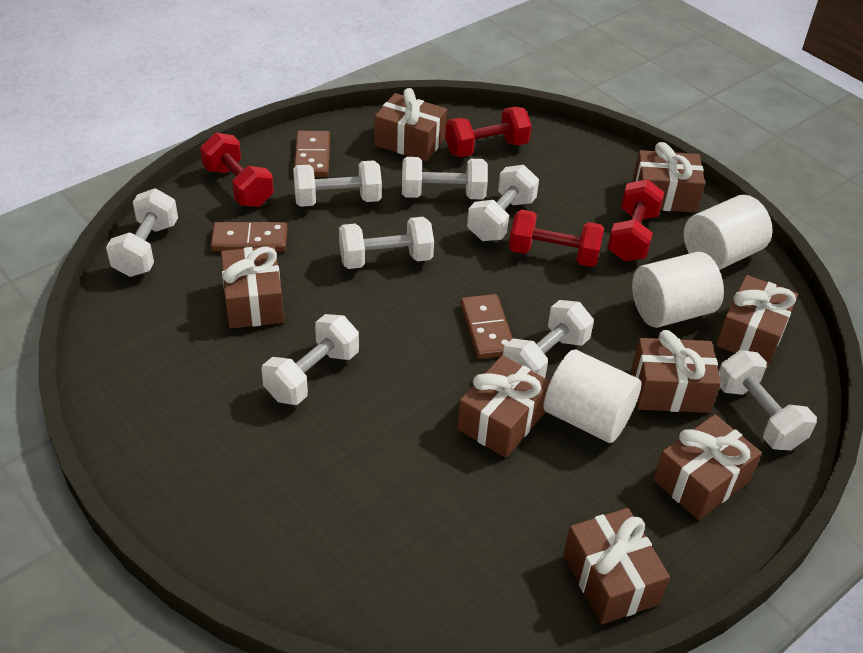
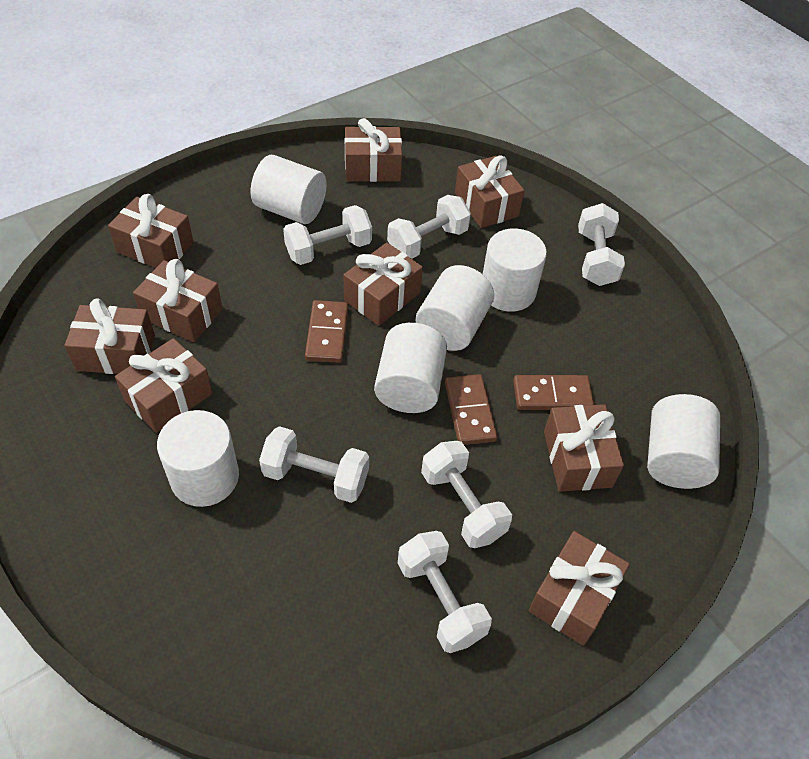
brown gift: 8 -> 9
red dumbbell: 4 -> 0
white cylinder: 3 -> 6
white dumbbell: 8 -> 6

